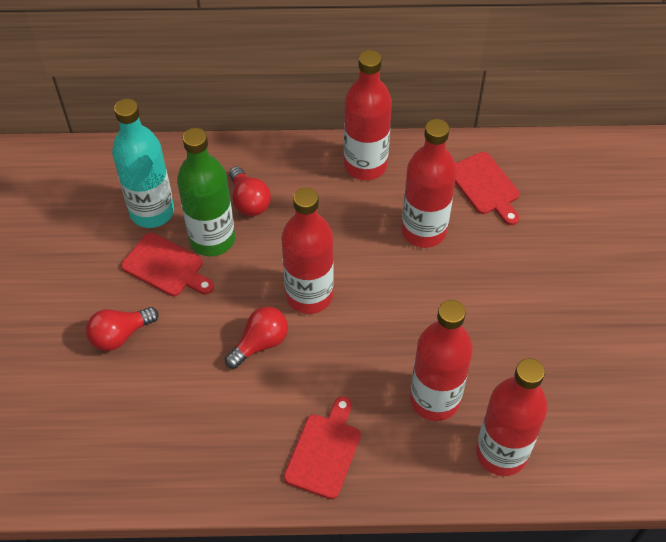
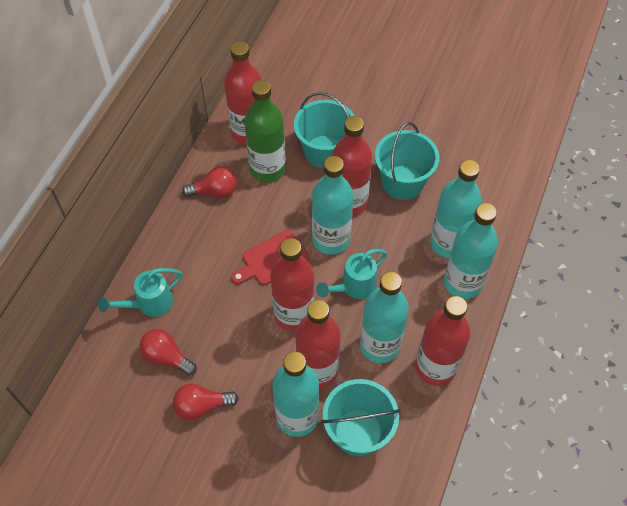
red cutting board: 3 -> 1
turquoise bottle: 1 -> 5
turquoise bucket: 0 -> 3
turquoise watering can: 0 -> 2

